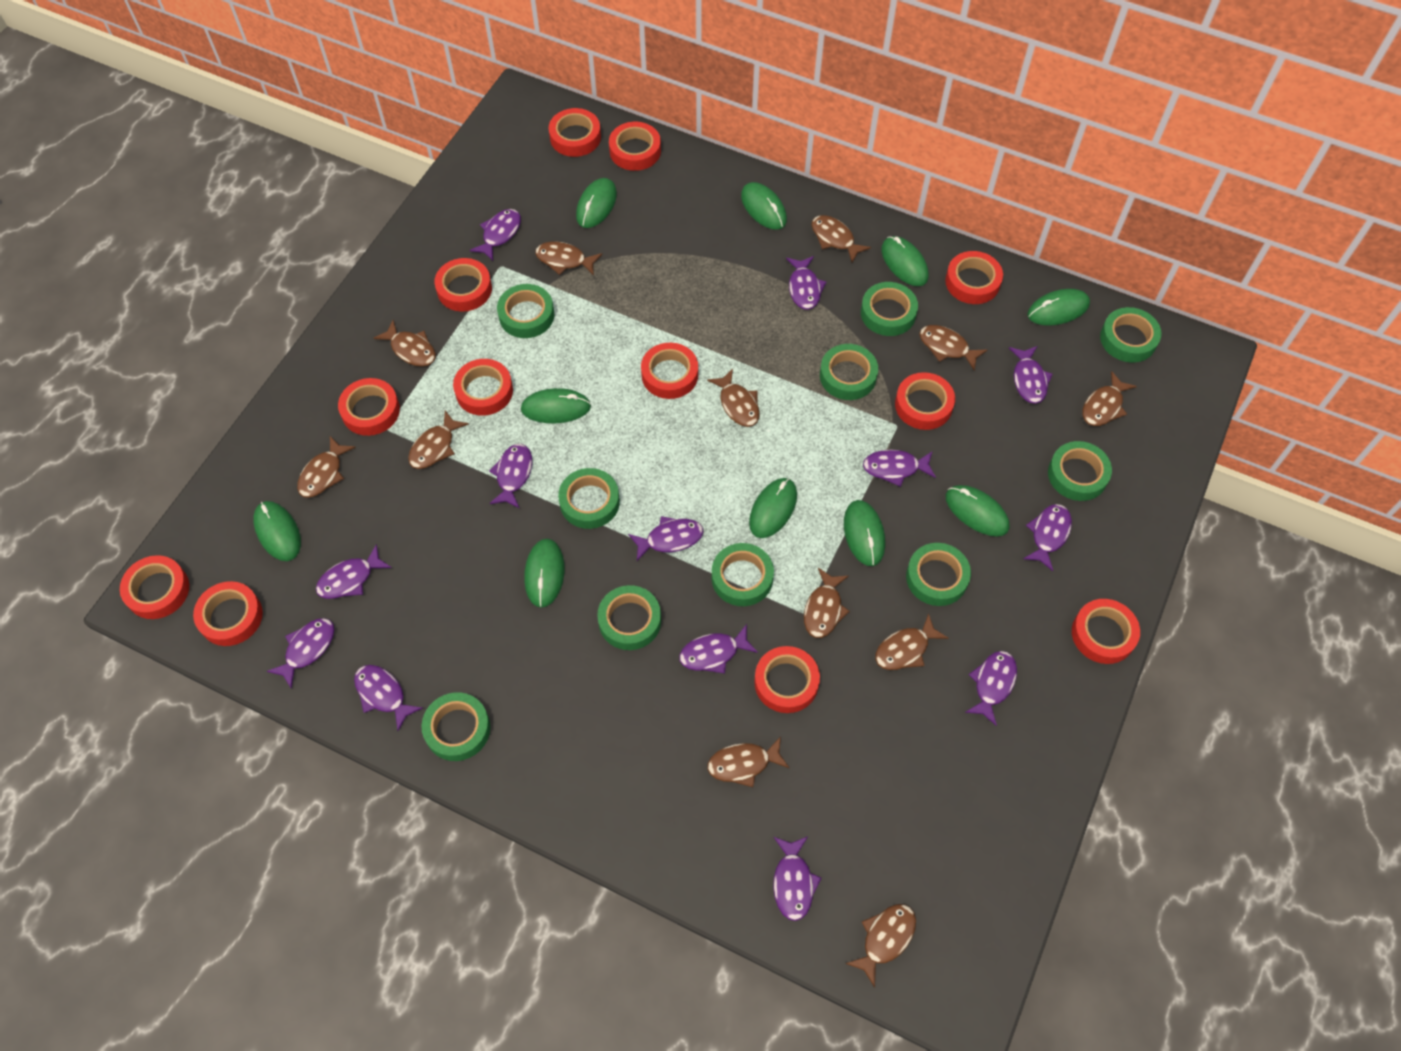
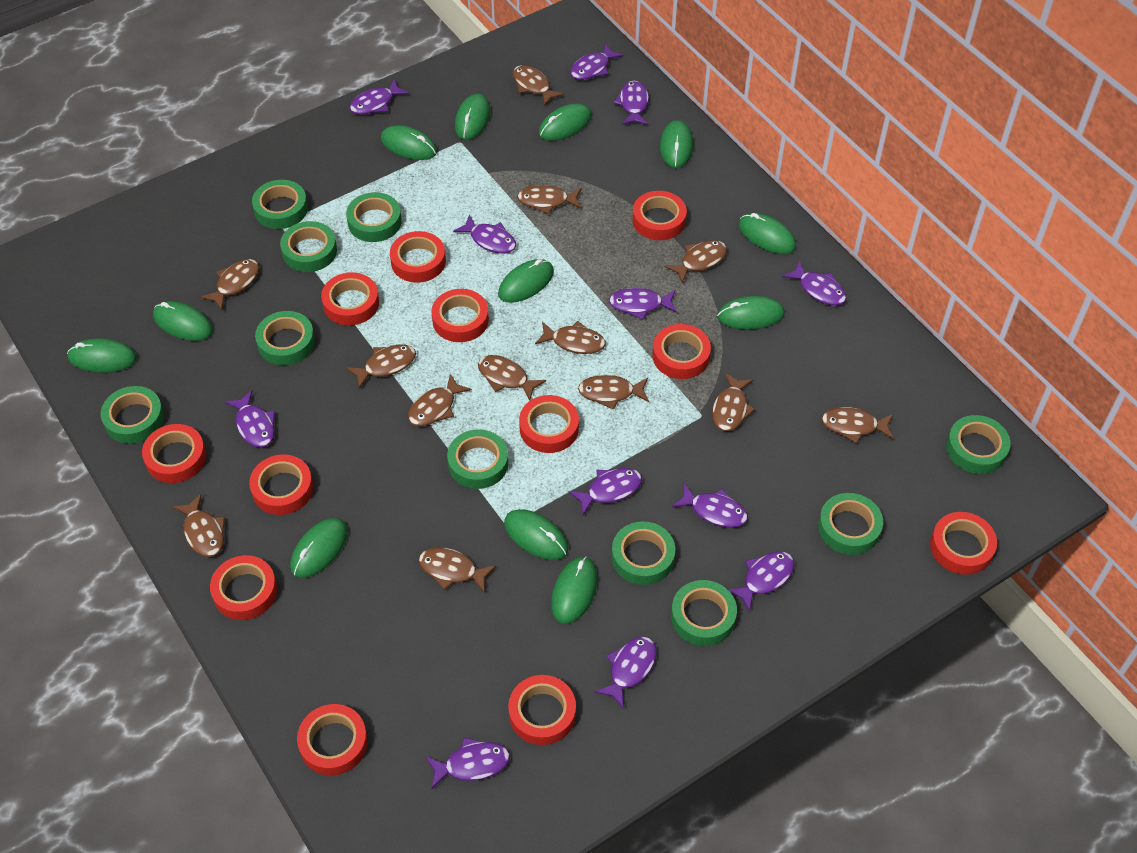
brown fish: 12 -> 13
green mouse: 10 -> 12
purple fish: 13 -> 12

